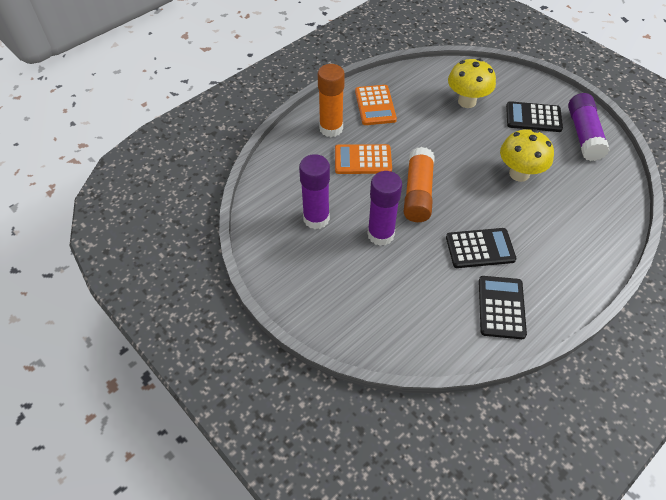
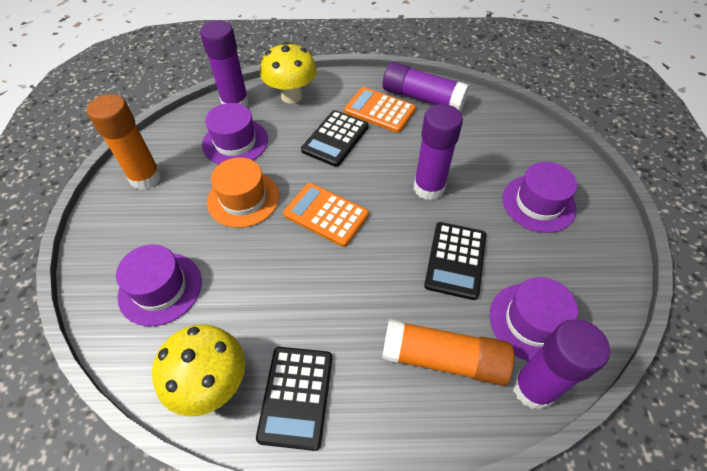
orange hat: 0 -> 1
purple glue stick: 3 -> 4
purple hat: 0 -> 4

